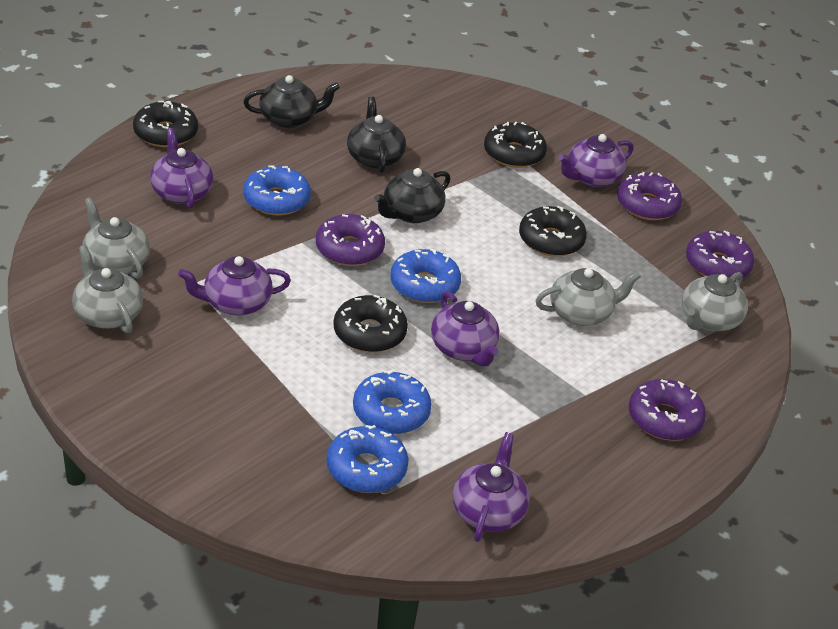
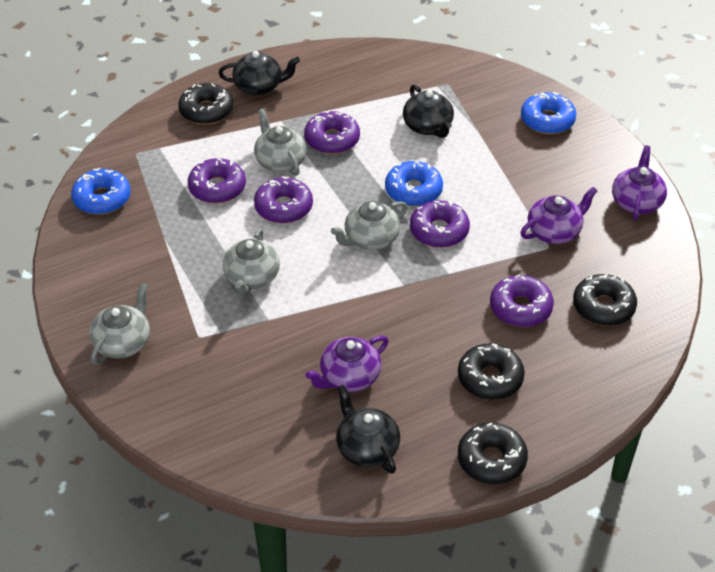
blue donut: 4 -> 3
purple donut: 4 -> 5
purple teapot: 5 -> 3

